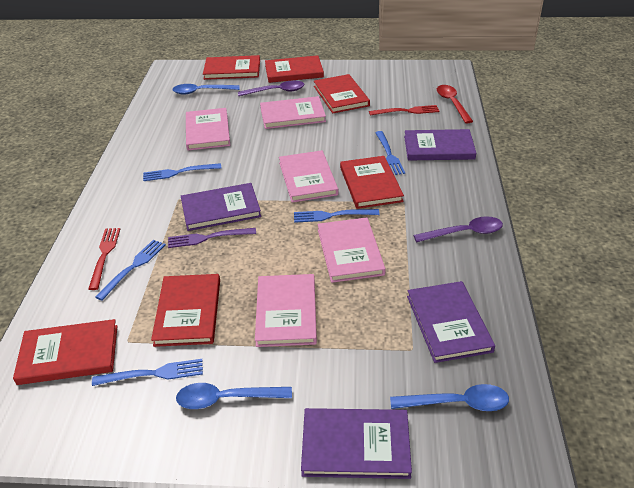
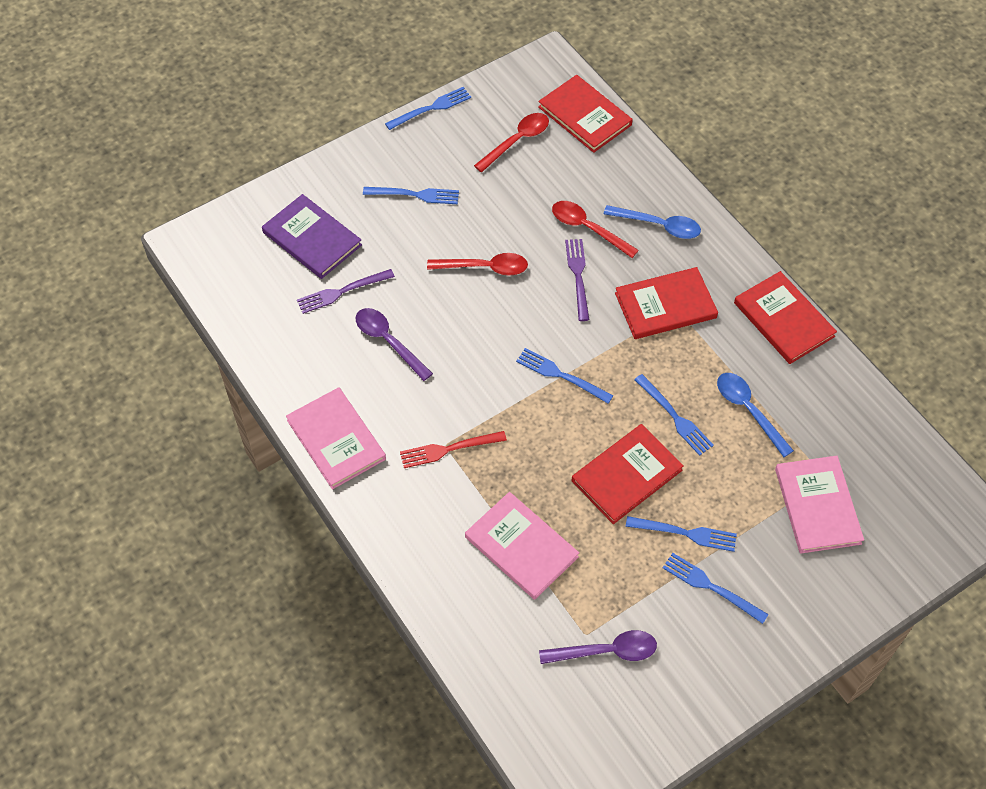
blue fork: 5 -> 6
blue spoon: 3 -> 2
pink book: 5 -> 3
purple book: 4 -> 1
purple fork: 1 -> 2
red book: 6 -> 4
red fork: 2 -> 1
red spoon: 1 -> 3

